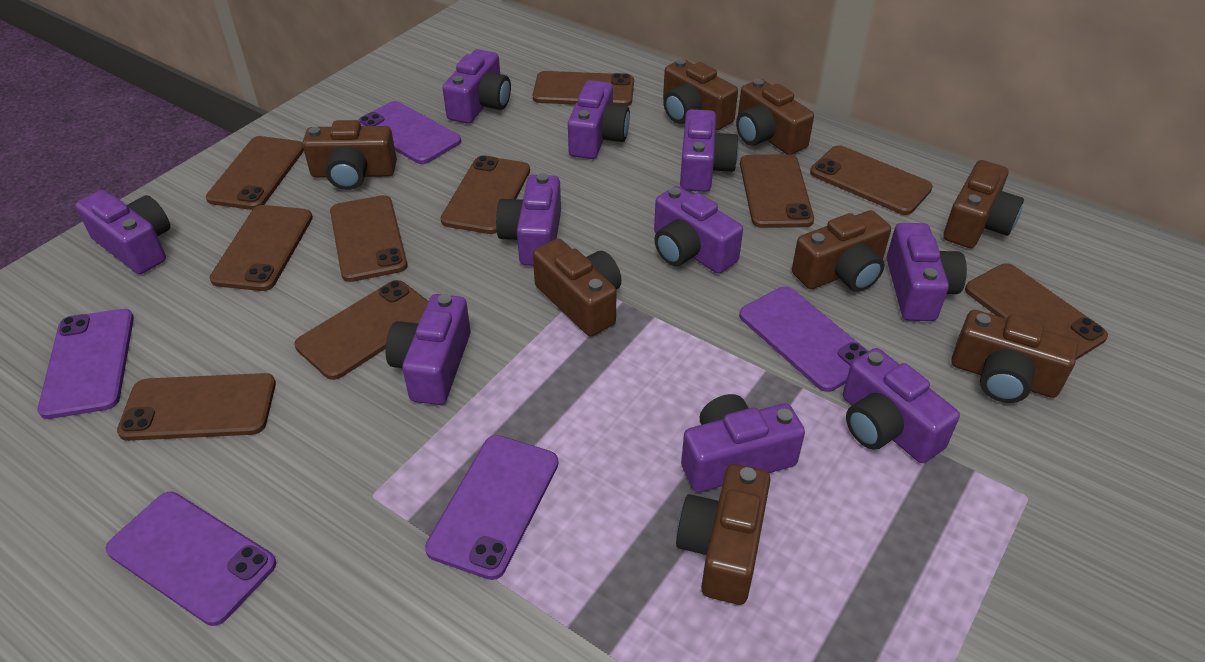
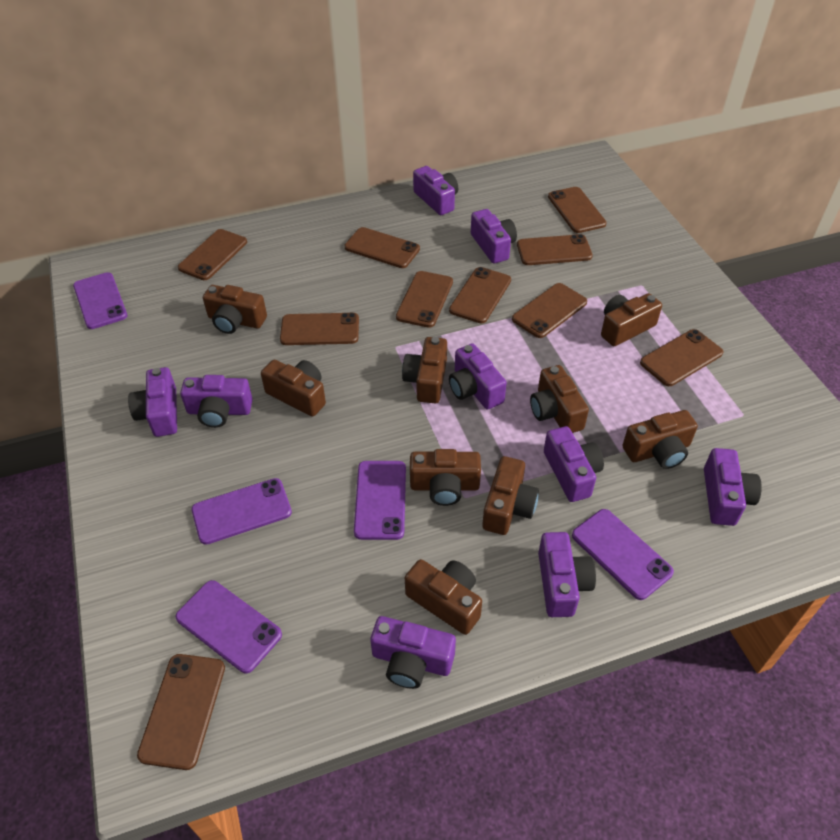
brown camera: 8 -> 9
purple camera: 10 -> 9

